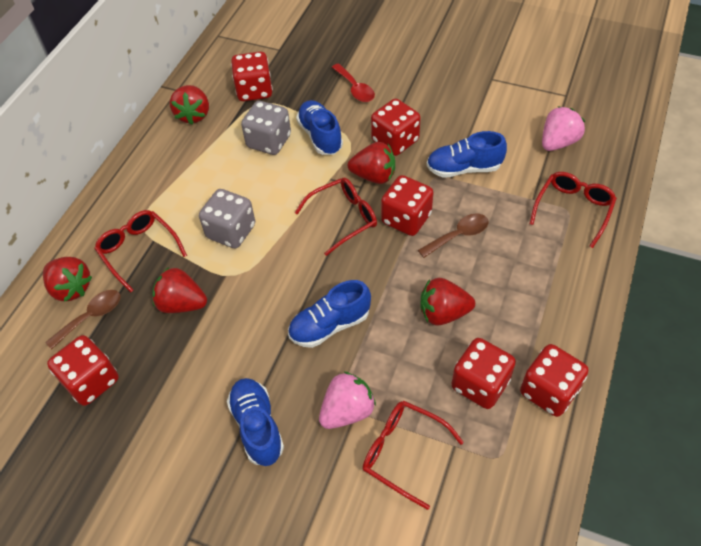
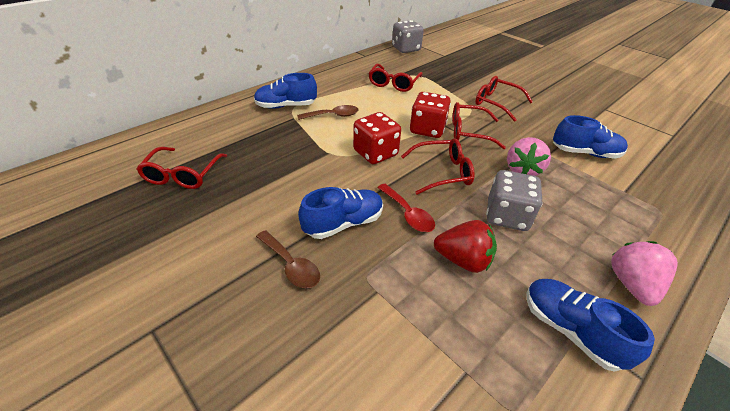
red dice: 6 -> 2
red glasses: 4 -> 5
red strawberry: 5 -> 1

